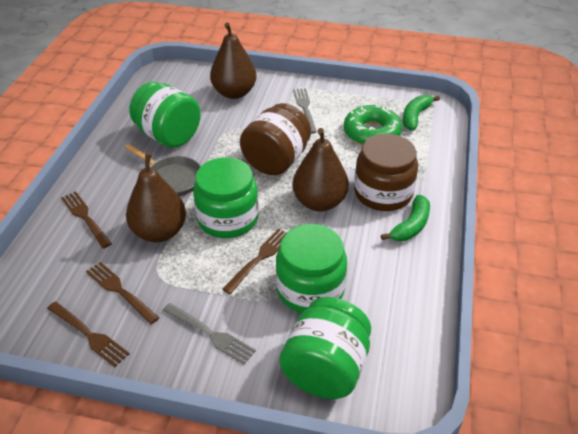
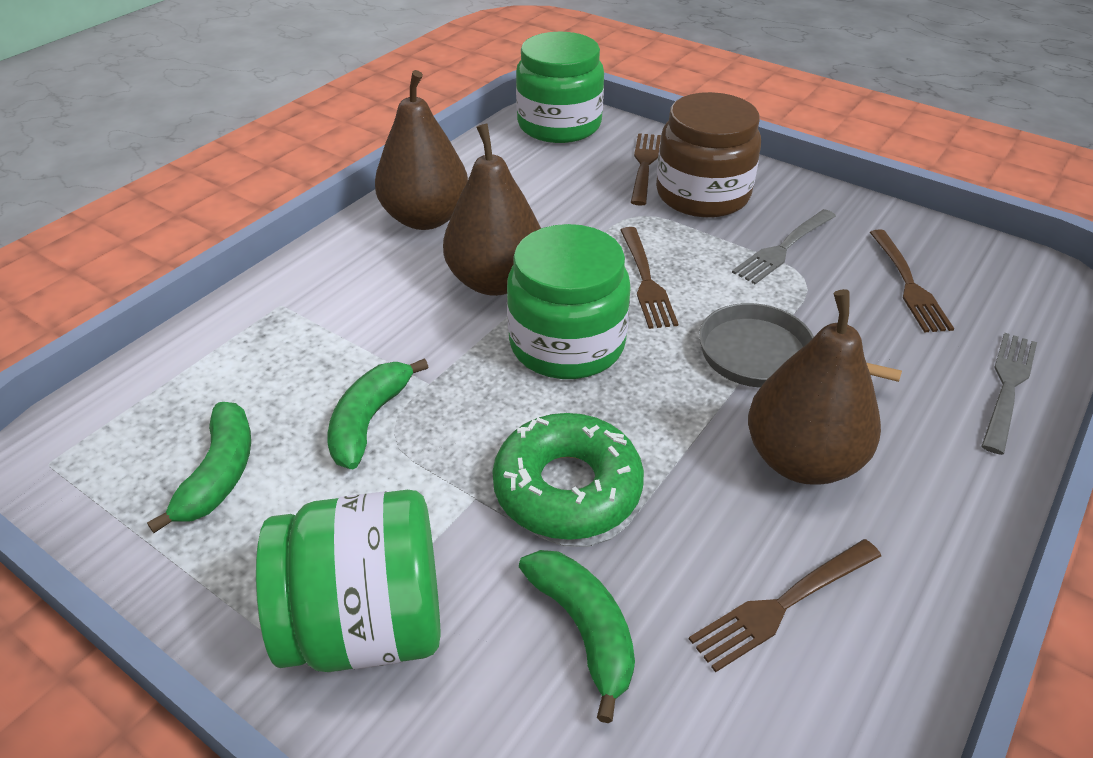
brown jar: 2 -> 1
green banana: 2 -> 3
green jar: 4 -> 3

